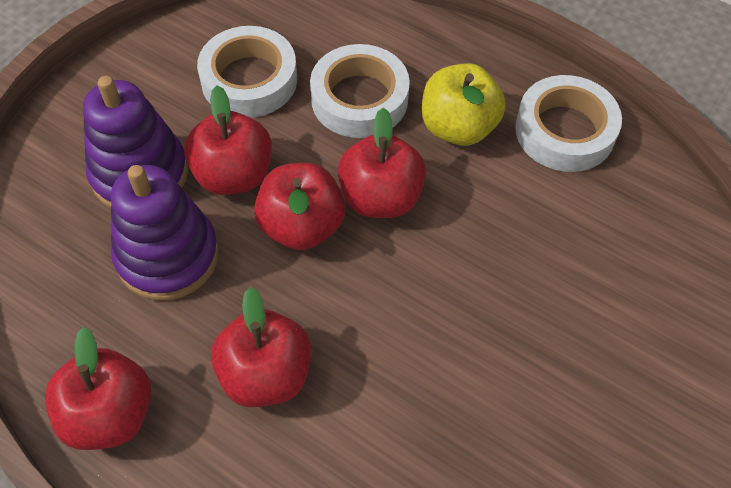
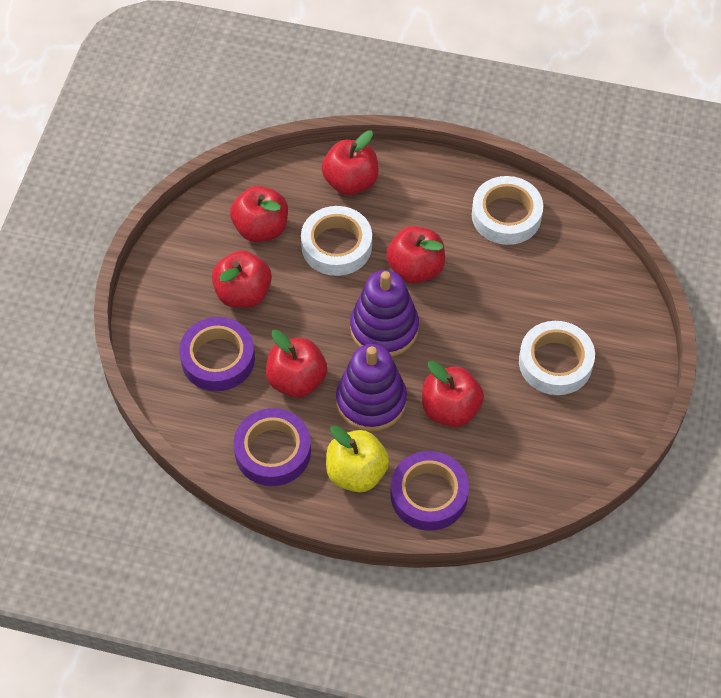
purple tape: 0 -> 3
red apple: 5 -> 6

